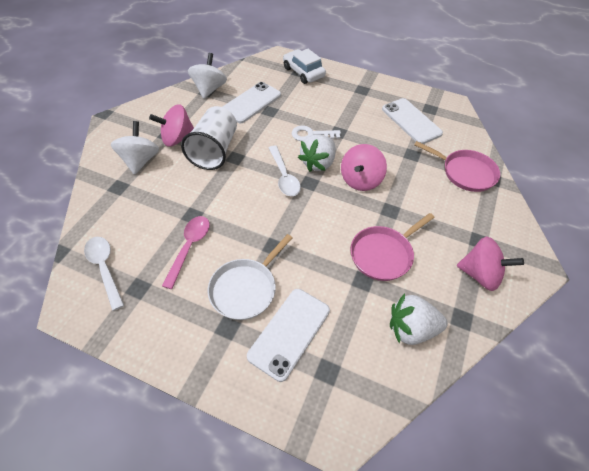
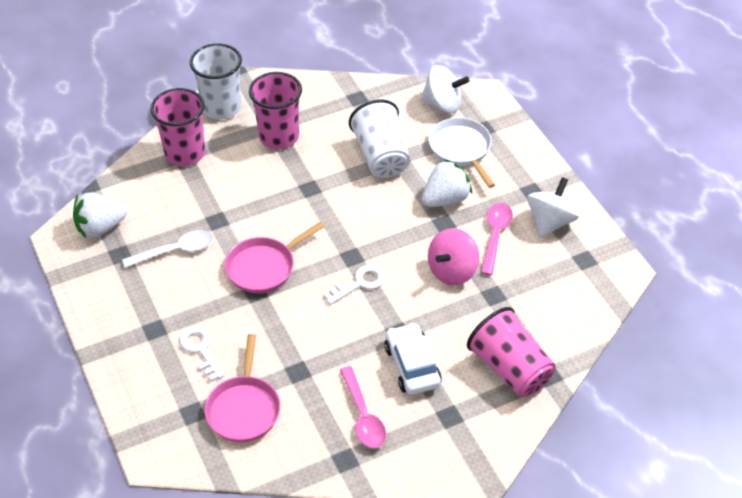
pink cup: 0 -> 3
pink spinning top: 3 -> 1
pink spoon: 1 -> 2
white cup: 1 -> 2
white key: 1 -> 2
white phone: 3 -> 0
white spoon: 2 -> 1

